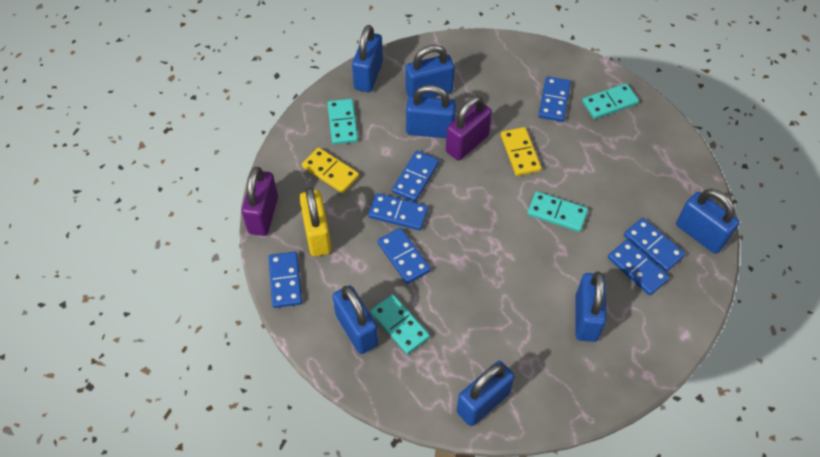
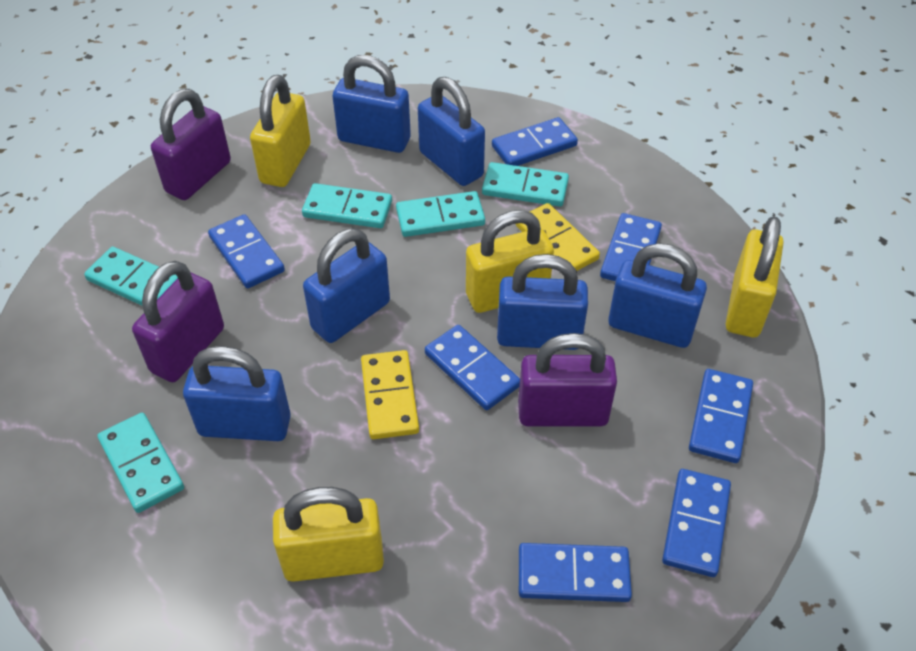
blue padlock: 7 -> 6
purple padlock: 2 -> 3
turquoise domino: 4 -> 5
yellow padlock: 1 -> 4

